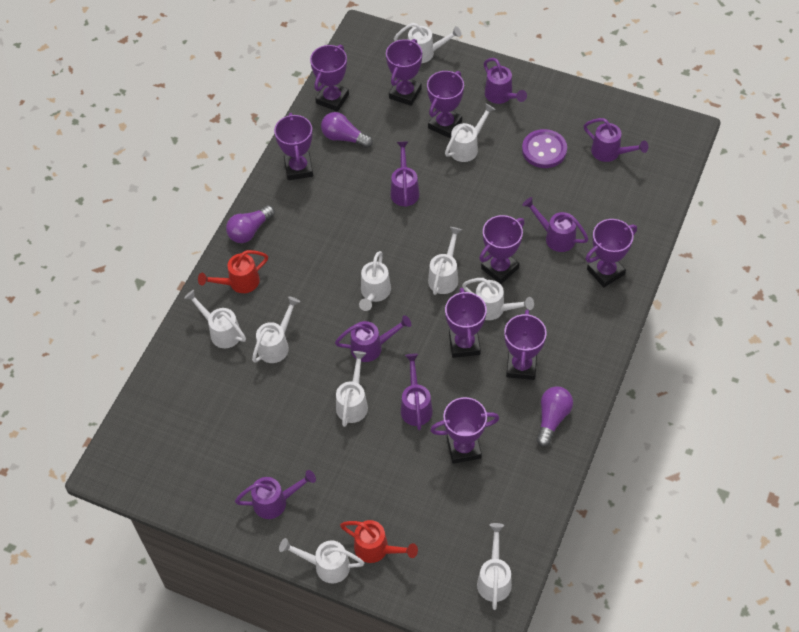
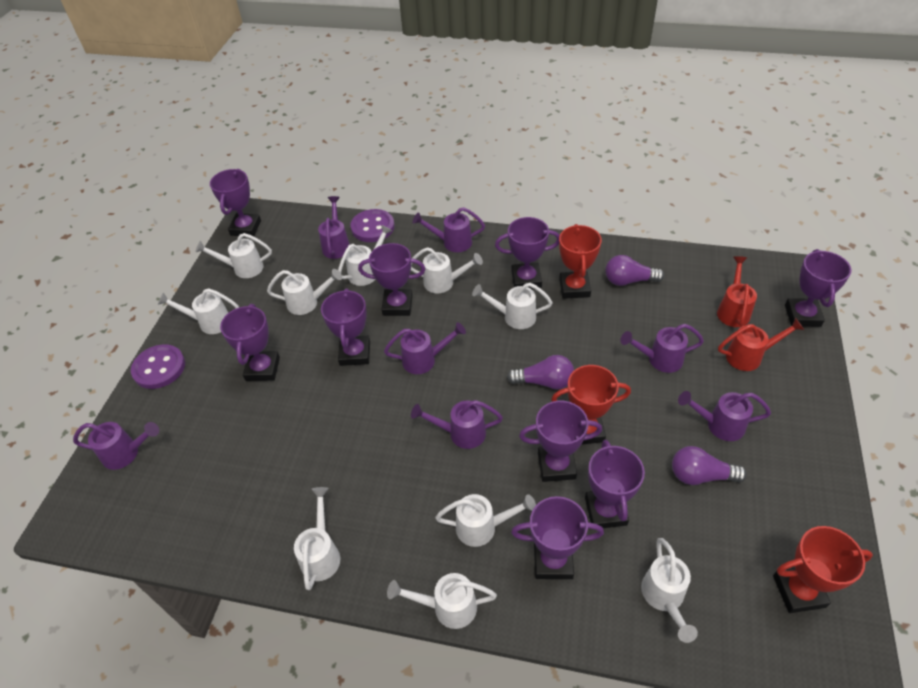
purple button: 1 -> 2
red trophy: 0 -> 3

